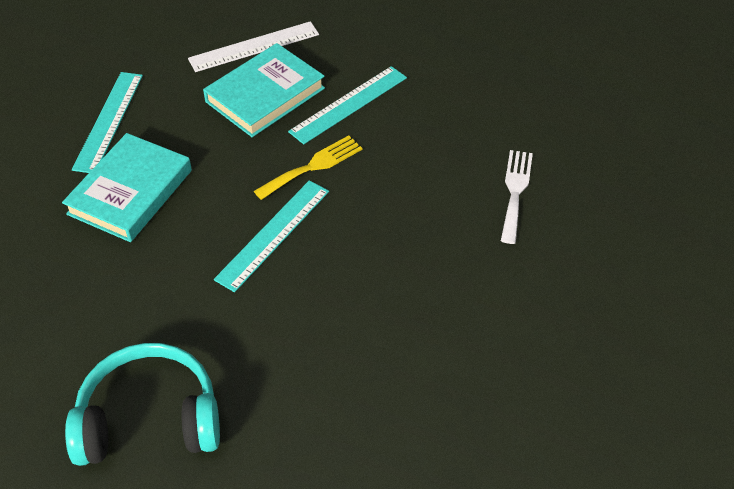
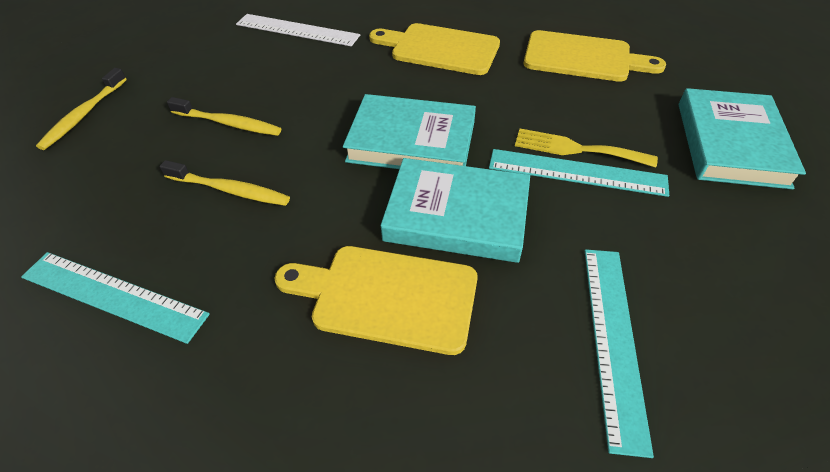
turquoise book: 2 -> 3
turquoise headphones: 1 -> 0
white fork: 1 -> 0
yellow cutting board: 0 -> 3
yellow toothbrush: 0 -> 3

